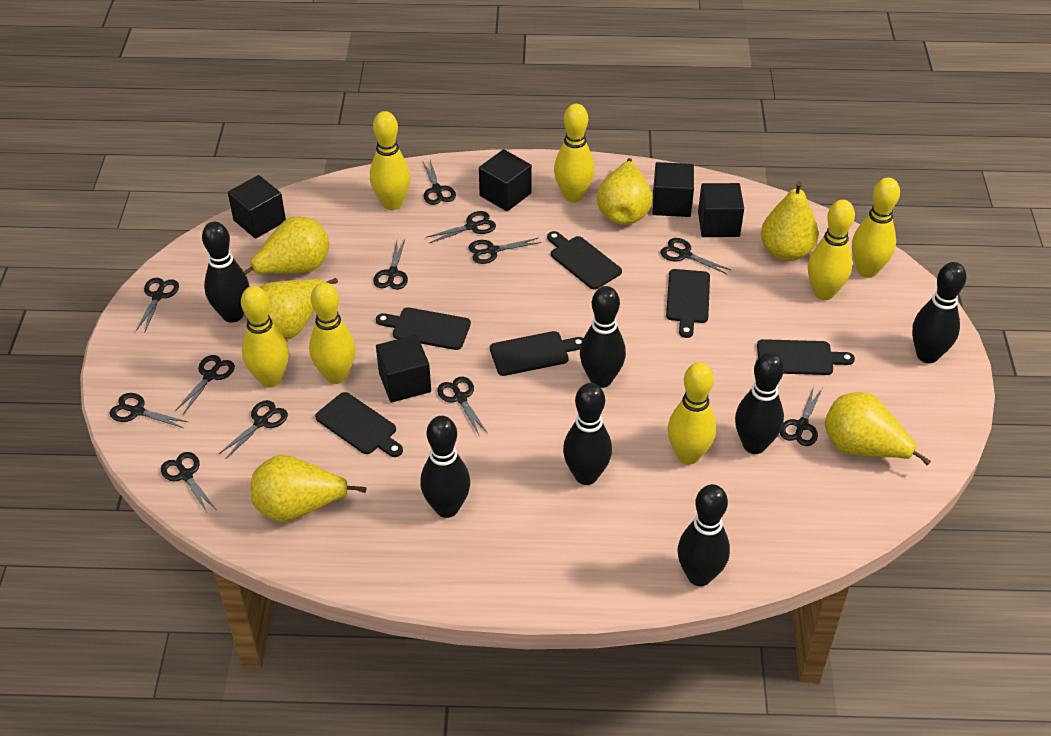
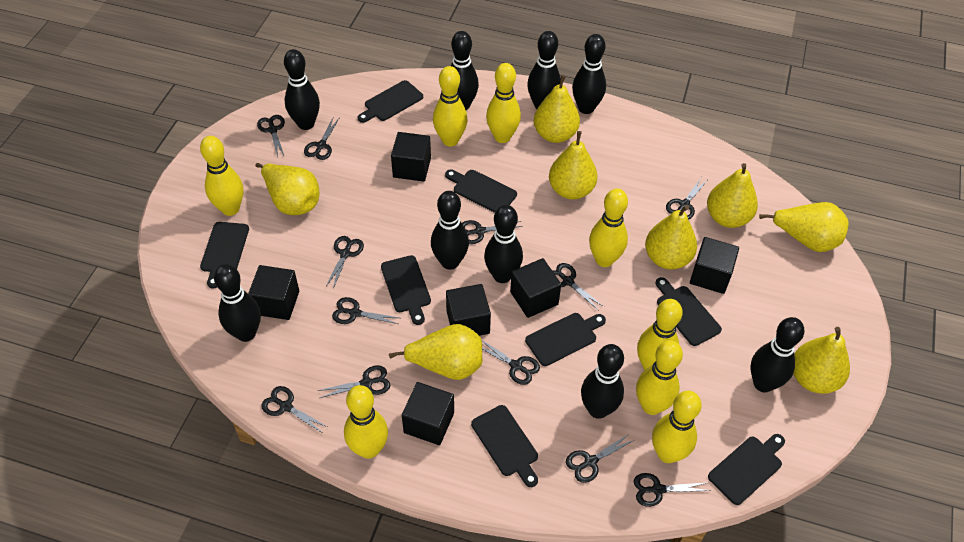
black bowling pin: 7 -> 9
black cube: 5 -> 6
black cutting board: 6 -> 8
yellow bowling pin: 7 -> 8
yellow pear: 6 -> 8

